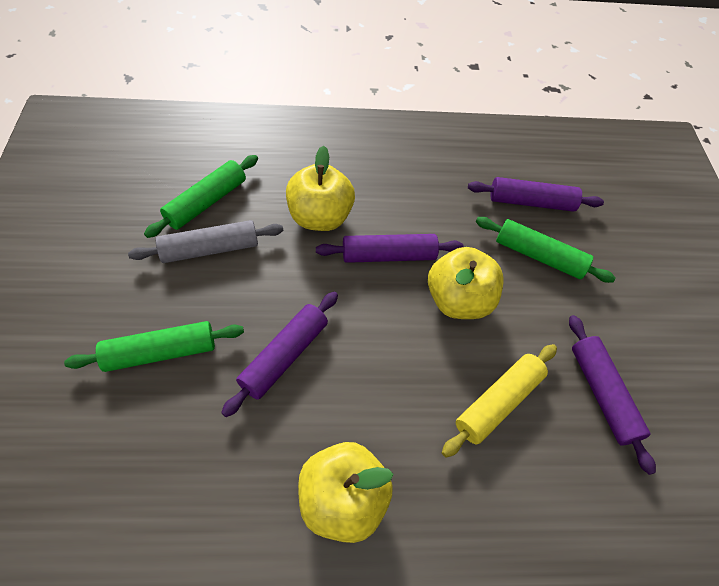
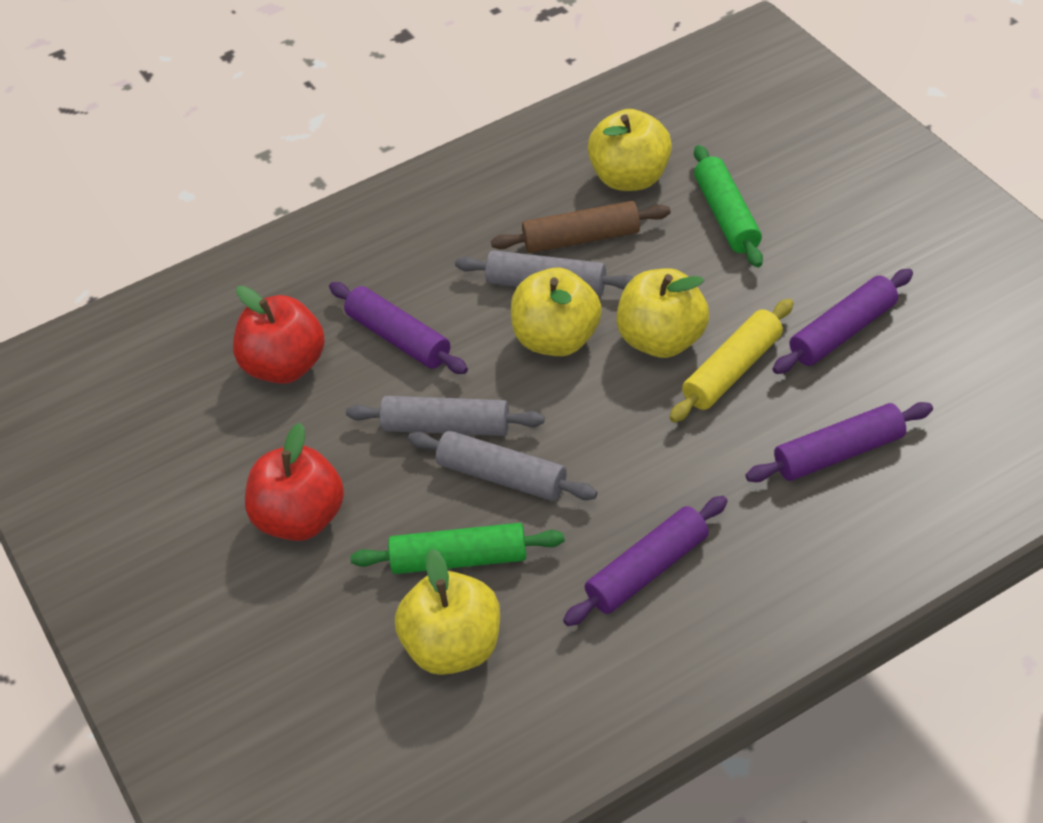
brown rolling pin: 0 -> 1
green rolling pin: 3 -> 2
grey rolling pin: 1 -> 3
red apple: 0 -> 2
yellow apple: 3 -> 4

